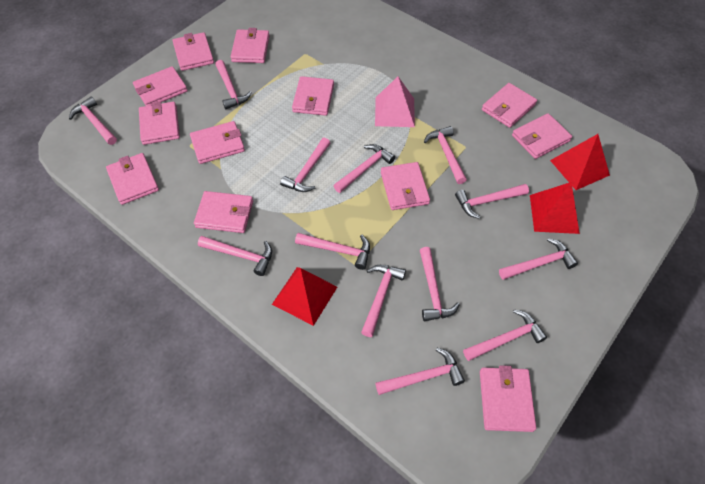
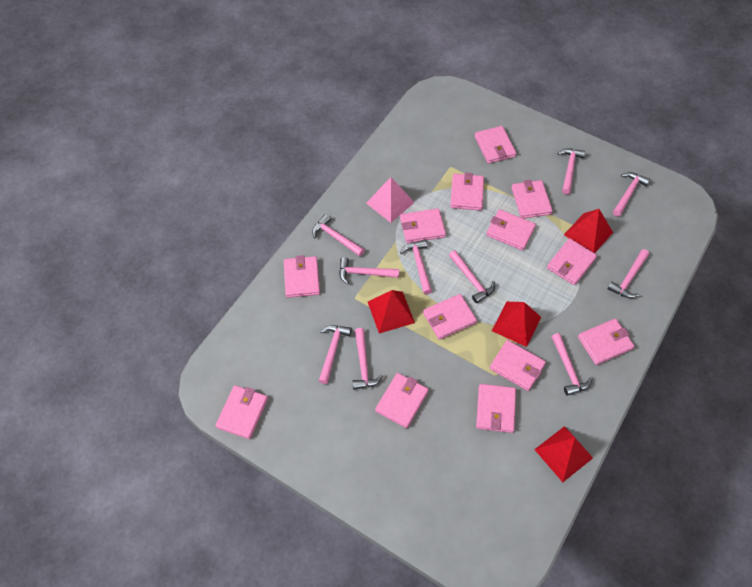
pink hammer: 13 -> 10
pink wallet: 12 -> 13
red pyramid: 3 -> 4

